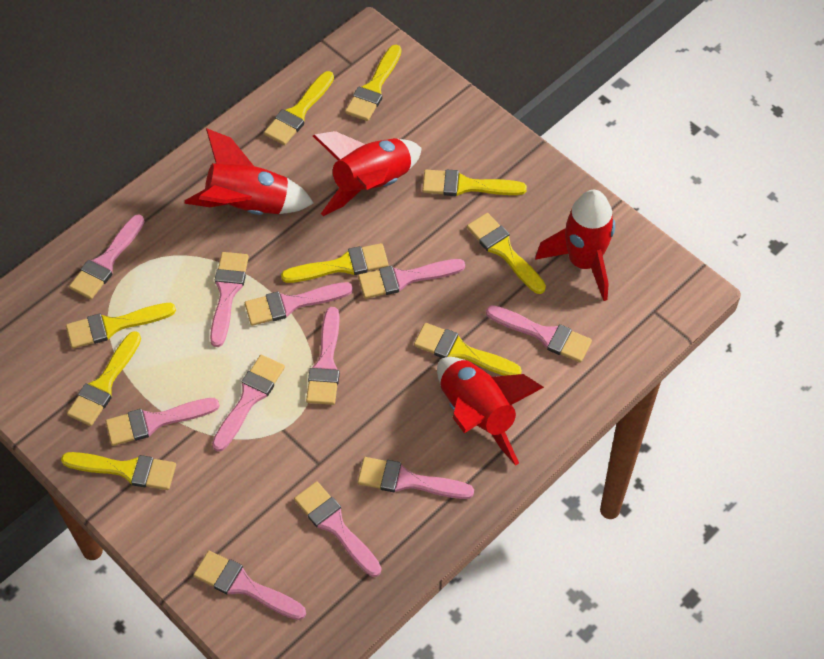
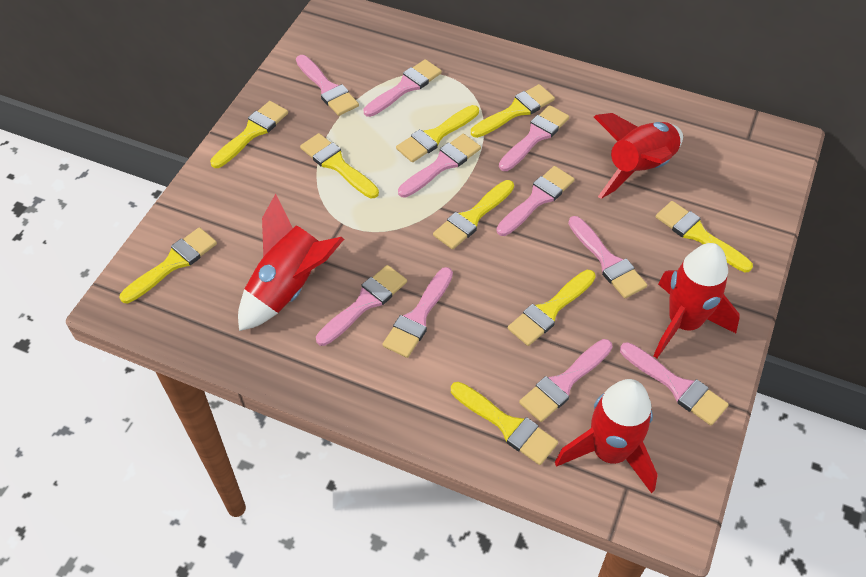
pink brush: 11 -> 10

